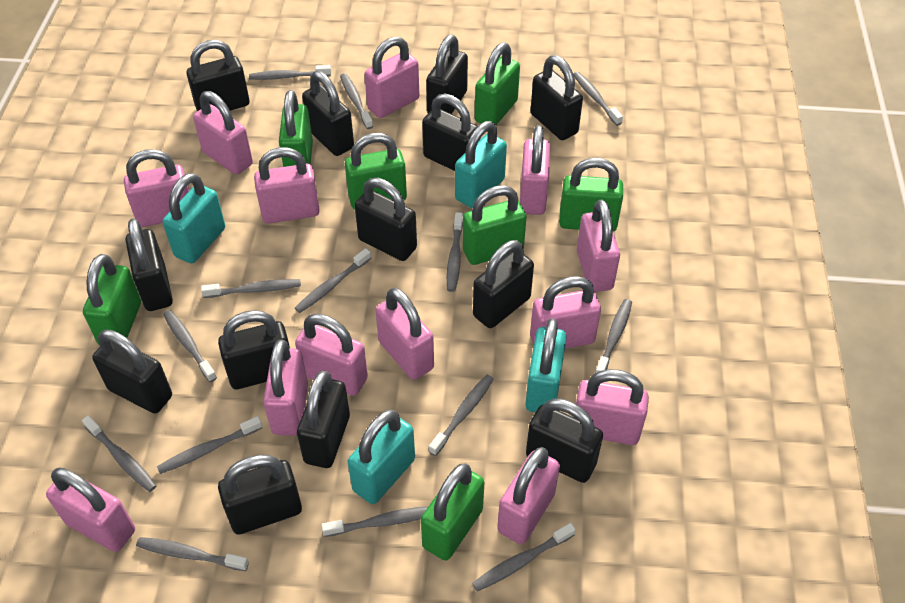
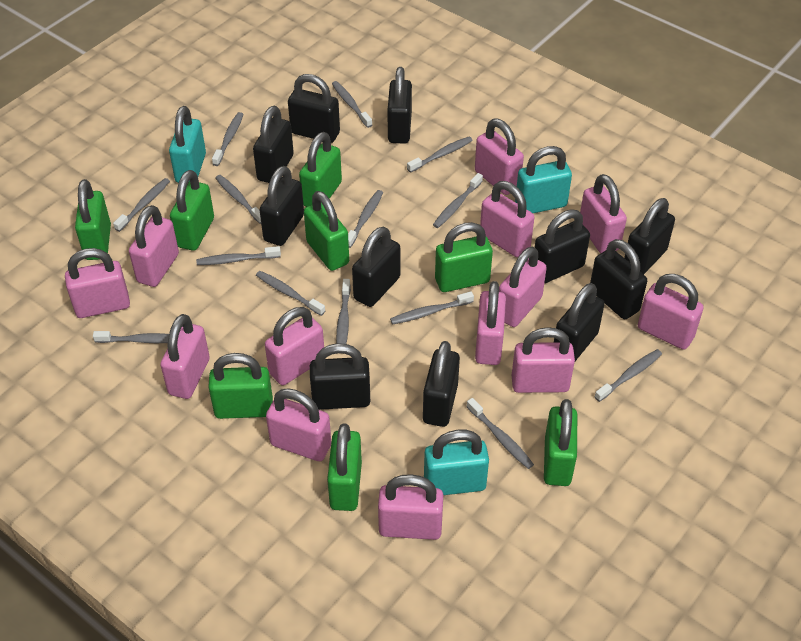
black padlock: 13 -> 11
green padlock: 7 -> 8
turquoise padlock: 4 -> 3

